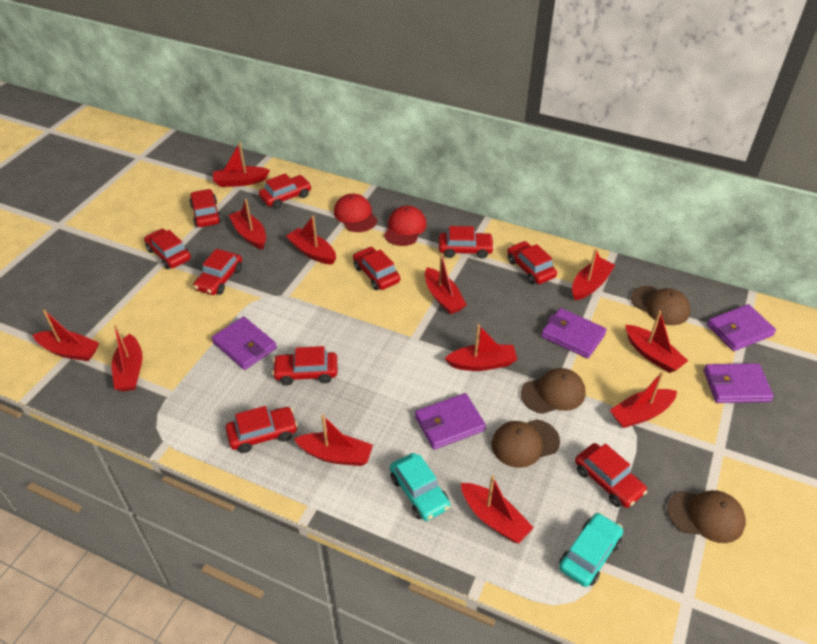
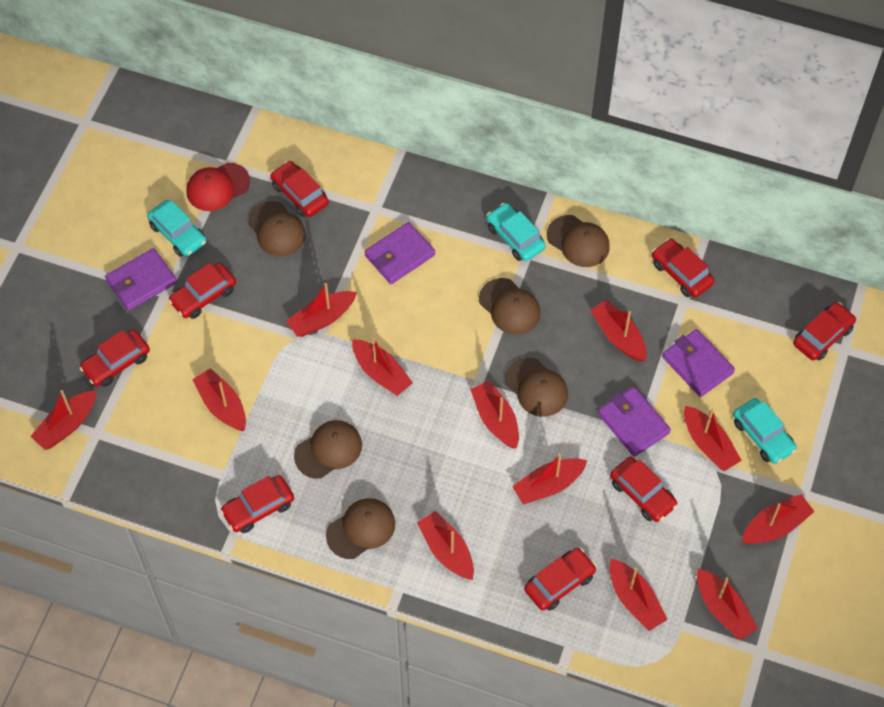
brown cap: 4 -> 6
purple wallet: 5 -> 4
red cap: 2 -> 1
red car: 10 -> 8
turquoise car: 2 -> 3

